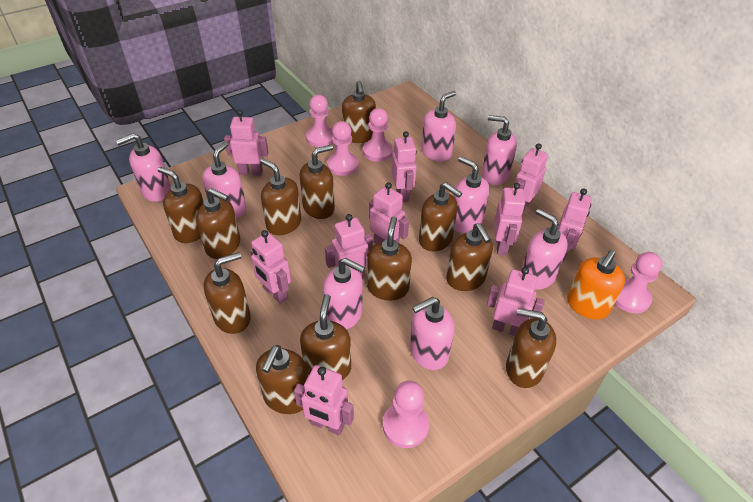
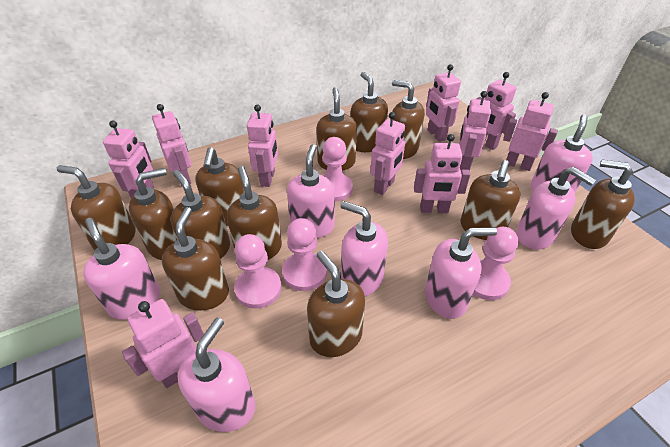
orange soap dispenser: 1 -> 0
pink pawn: 5 -> 4
pink soap dispenser: 8 -> 7

